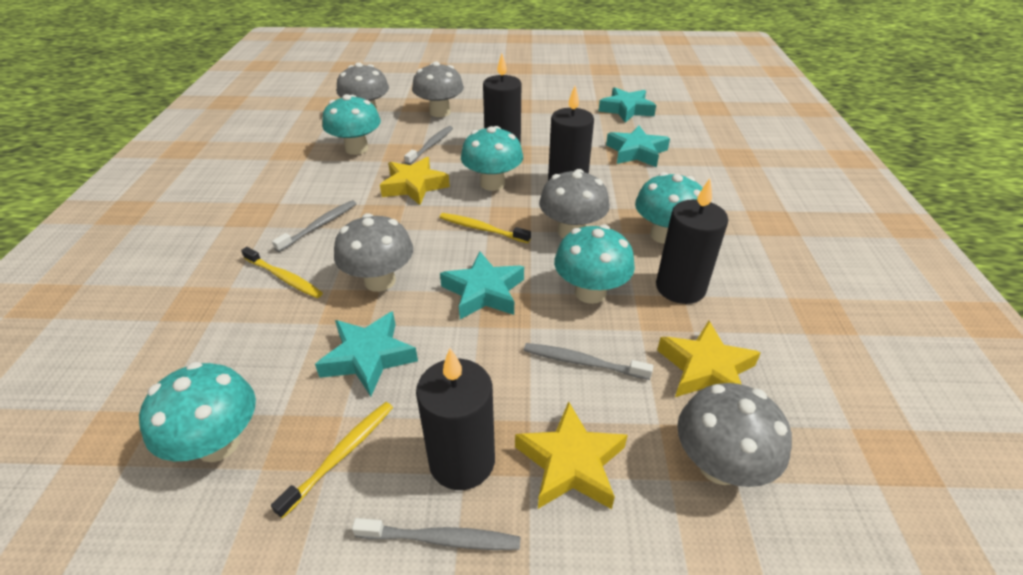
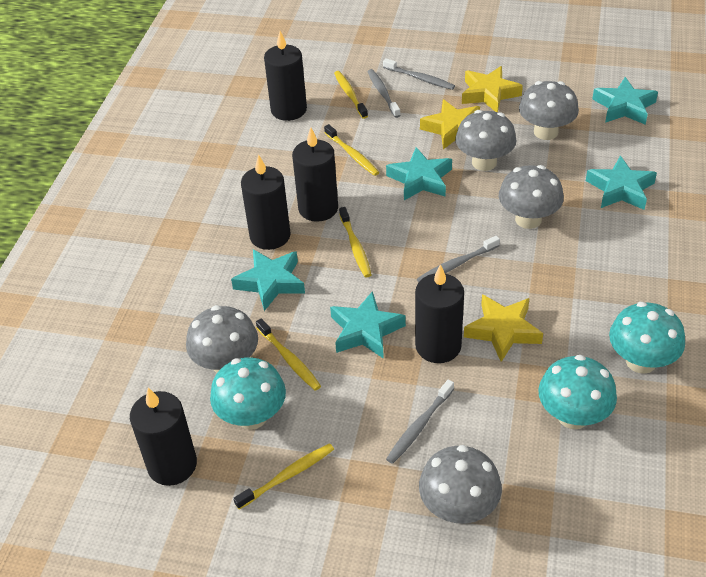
black candle: 4 -> 5
turquoise mushroom: 5 -> 3
turquoise star: 4 -> 5
yellow toothbrush: 3 -> 5

